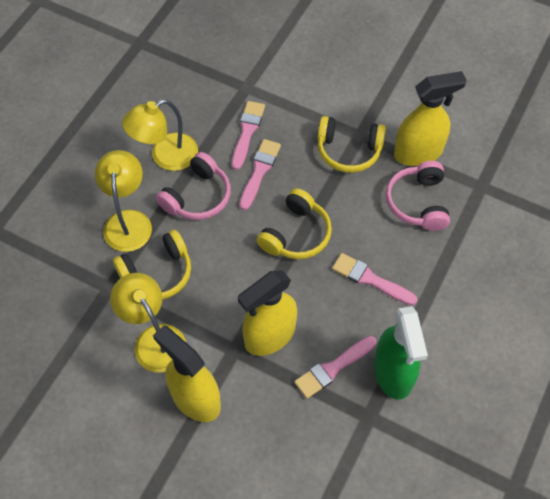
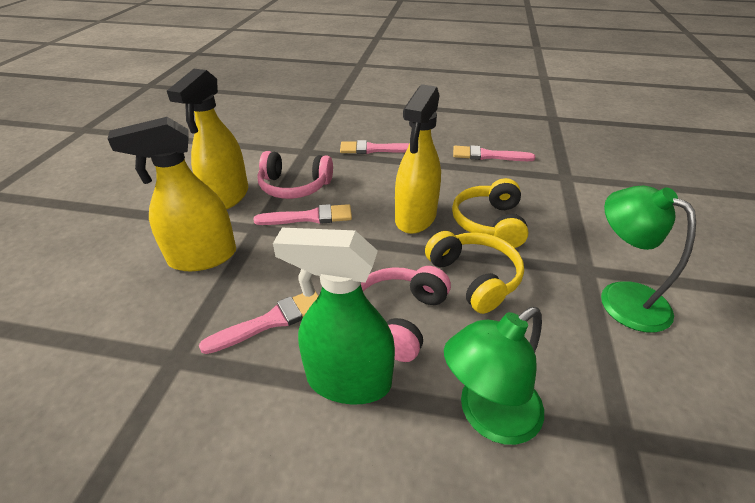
green lamp: 0 -> 2
yellow headphones: 3 -> 2
yellow lamp: 3 -> 0

